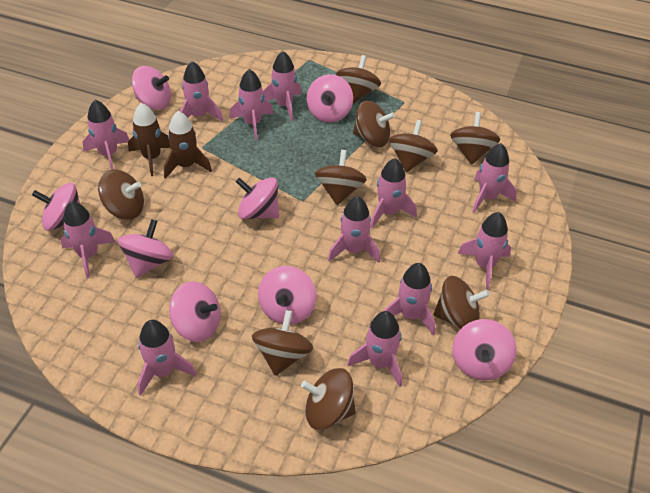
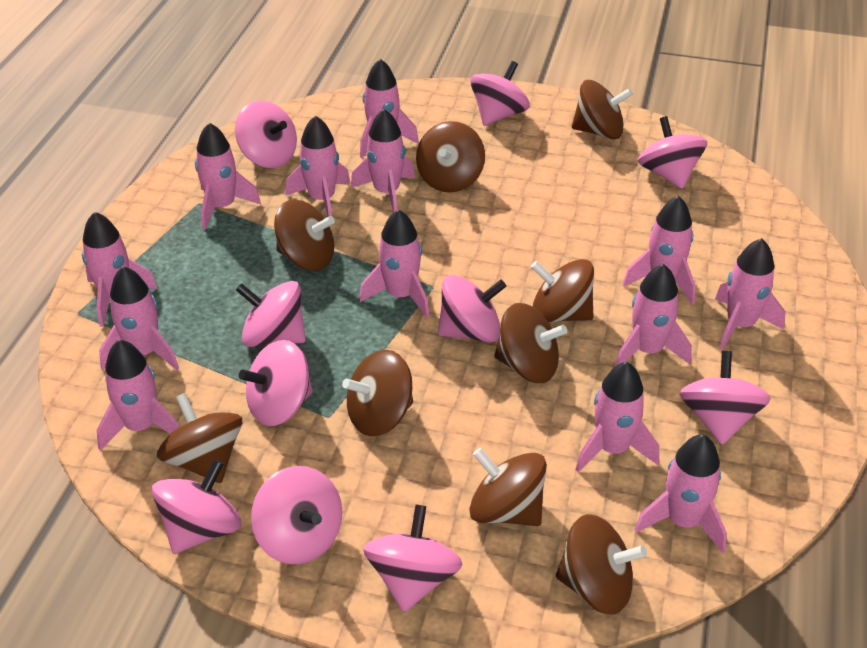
brown rocket: 2 -> 0
pink rocket: 12 -> 13
pink spinning top: 8 -> 10

